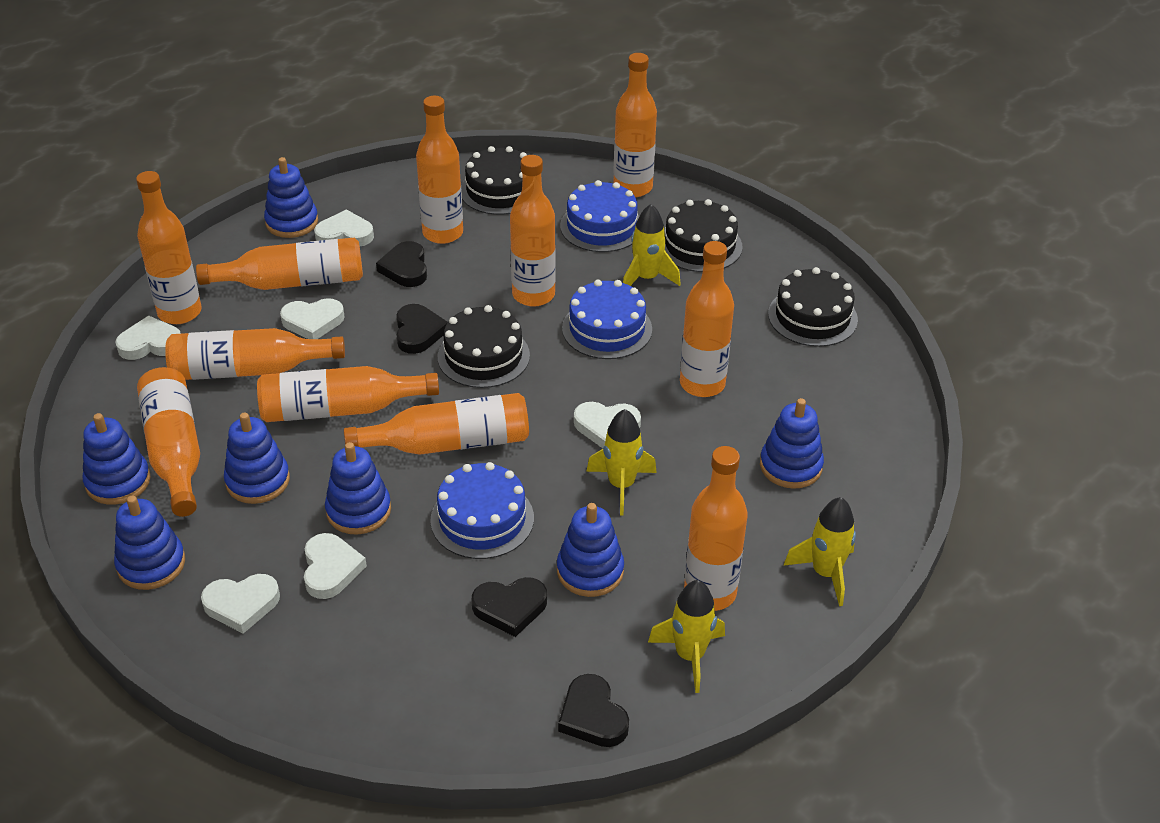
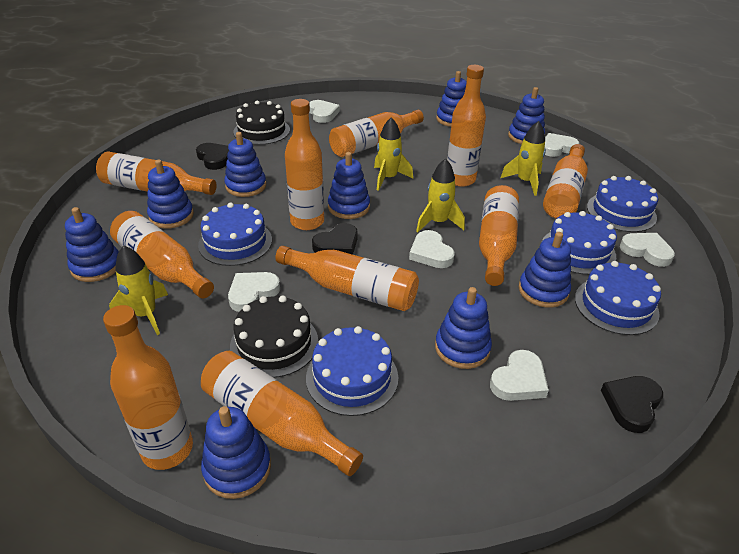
black cake: 4 -> 2
black heart: 4 -> 3
blue cake: 3 -> 5
blue stacking toy: 7 -> 9
orange bottle: 11 -> 10

